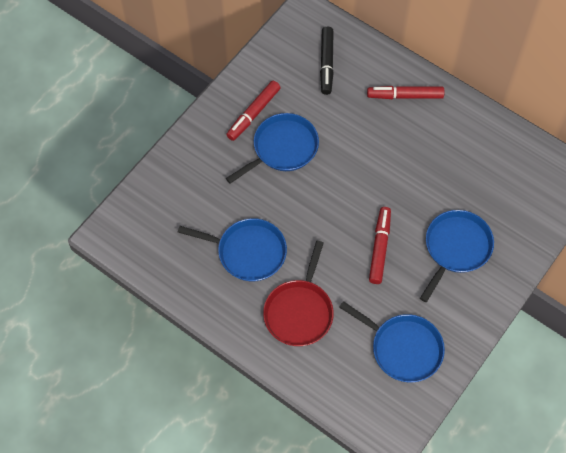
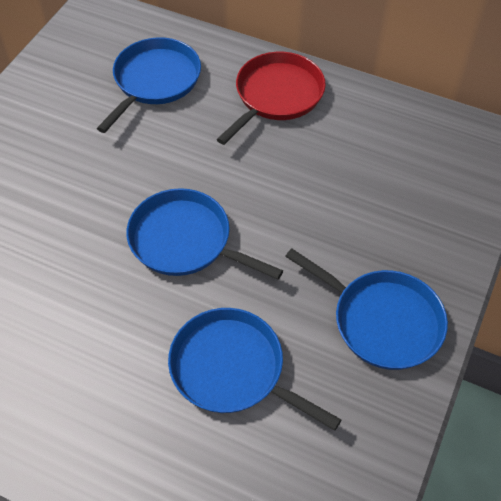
black marker: 1 -> 0
red marker: 3 -> 0

